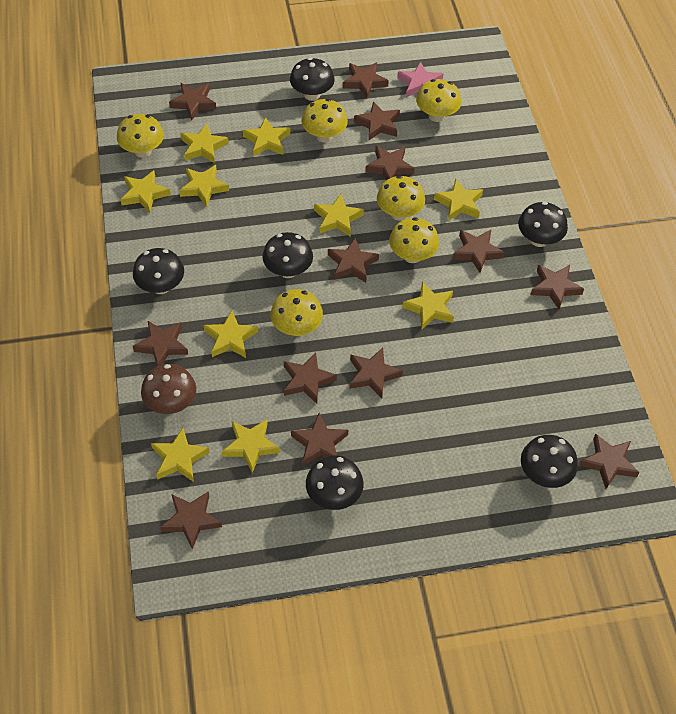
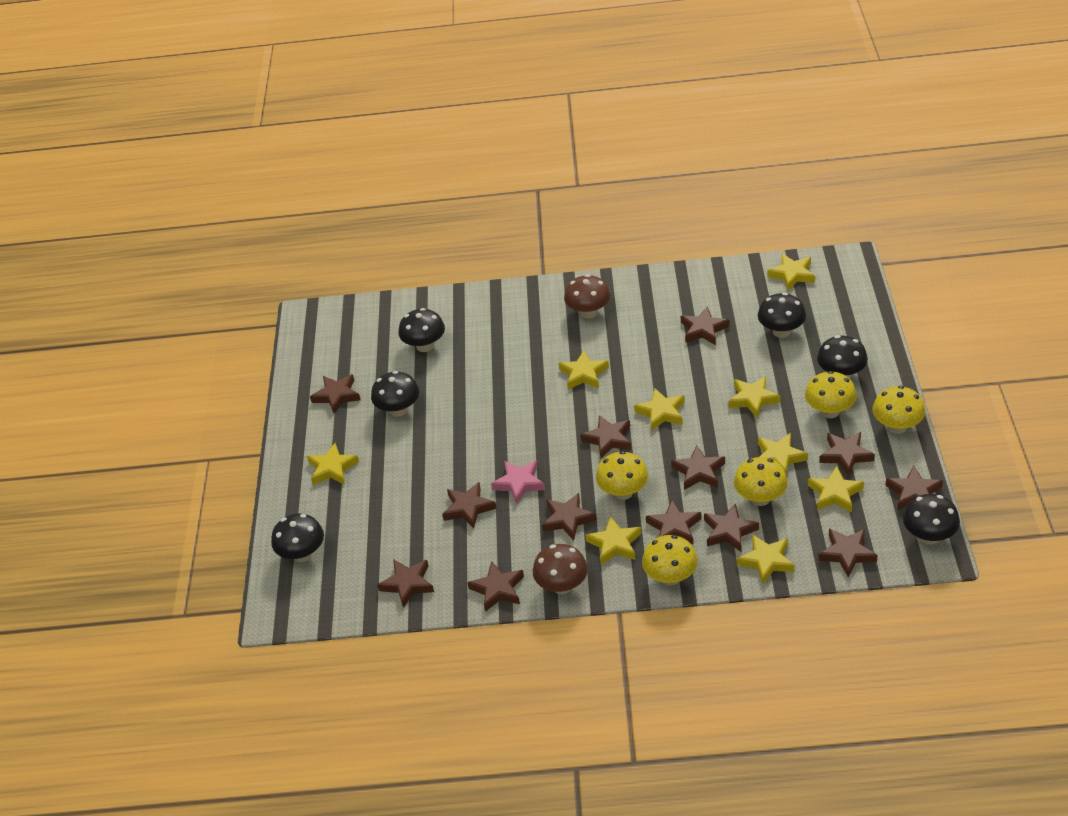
brown mushroom: 1 -> 2
yellow mushroom: 6 -> 5
yellow star: 10 -> 9

